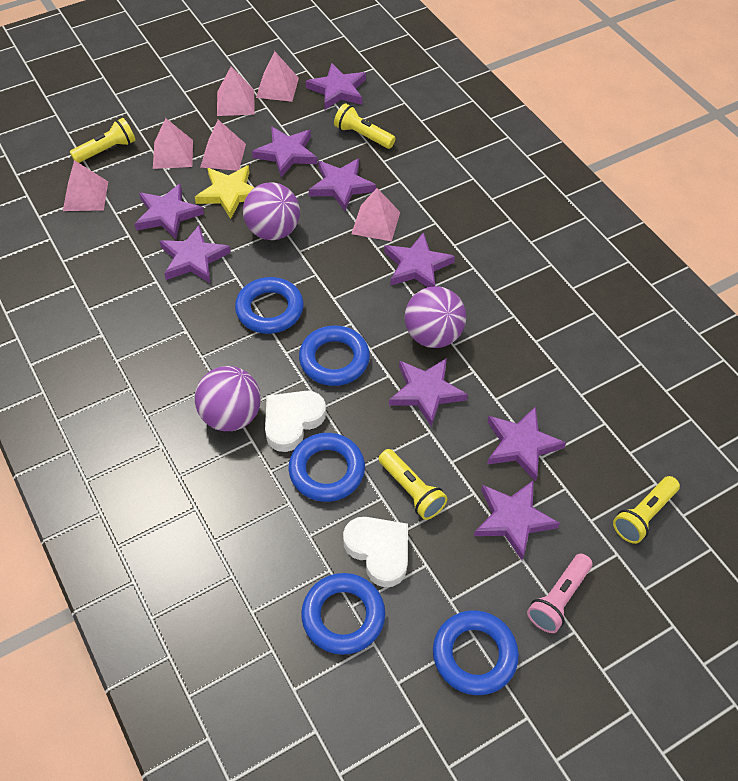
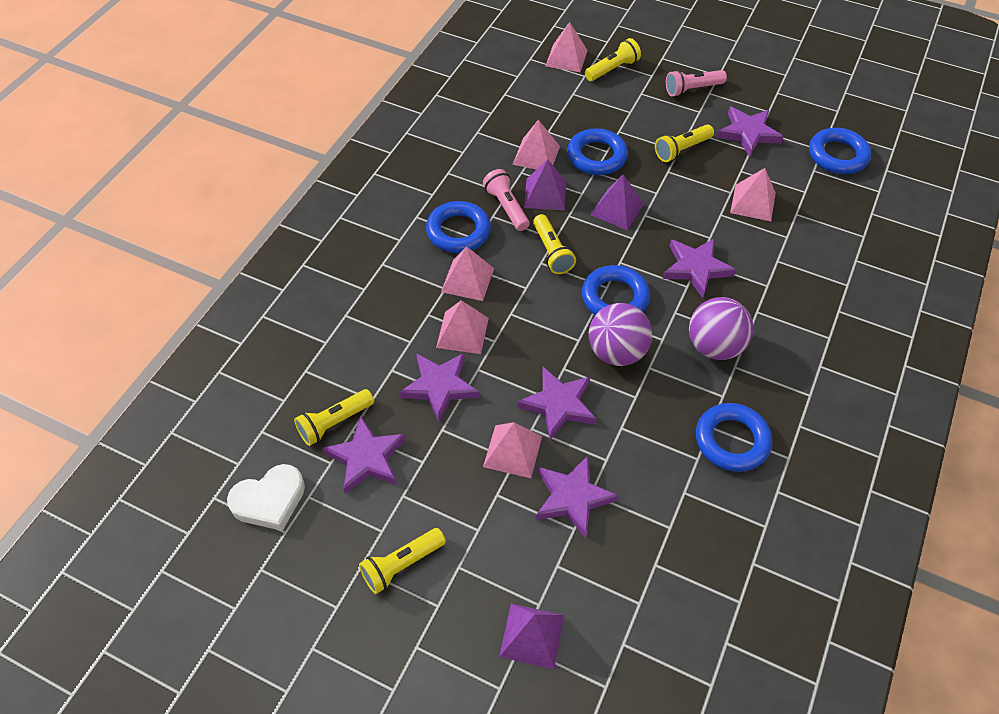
pink flashlight: 1 -> 2
purple ball: 3 -> 2
purple pyramid: 0 -> 3
purple star: 9 -> 6
white heart: 2 -> 1
yellow flashlight: 4 -> 5
yellow star: 1 -> 0

